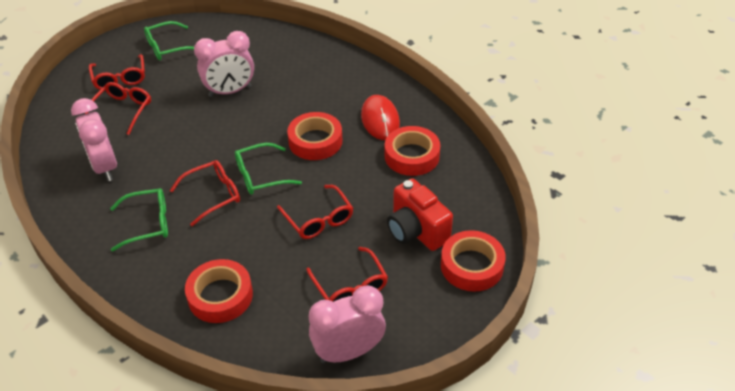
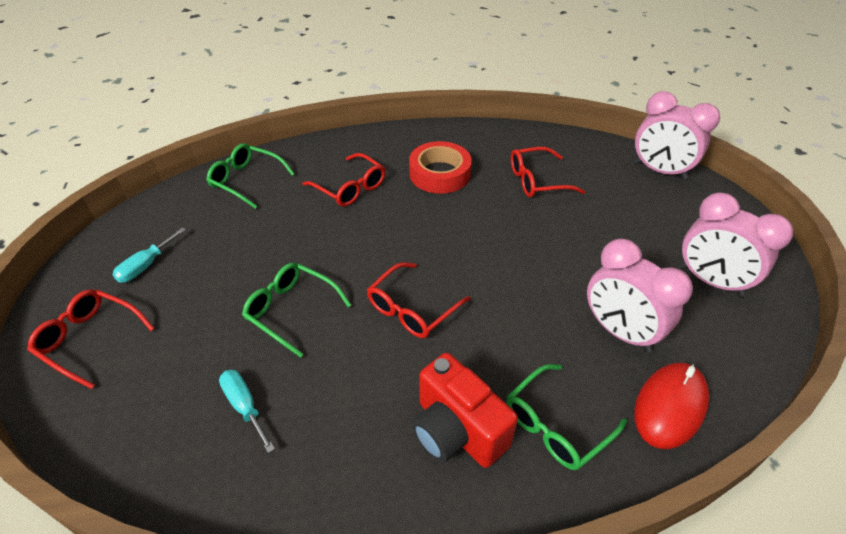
red glasses: 5 -> 4
red tape: 4 -> 1
turquoise screwdriver: 0 -> 2

